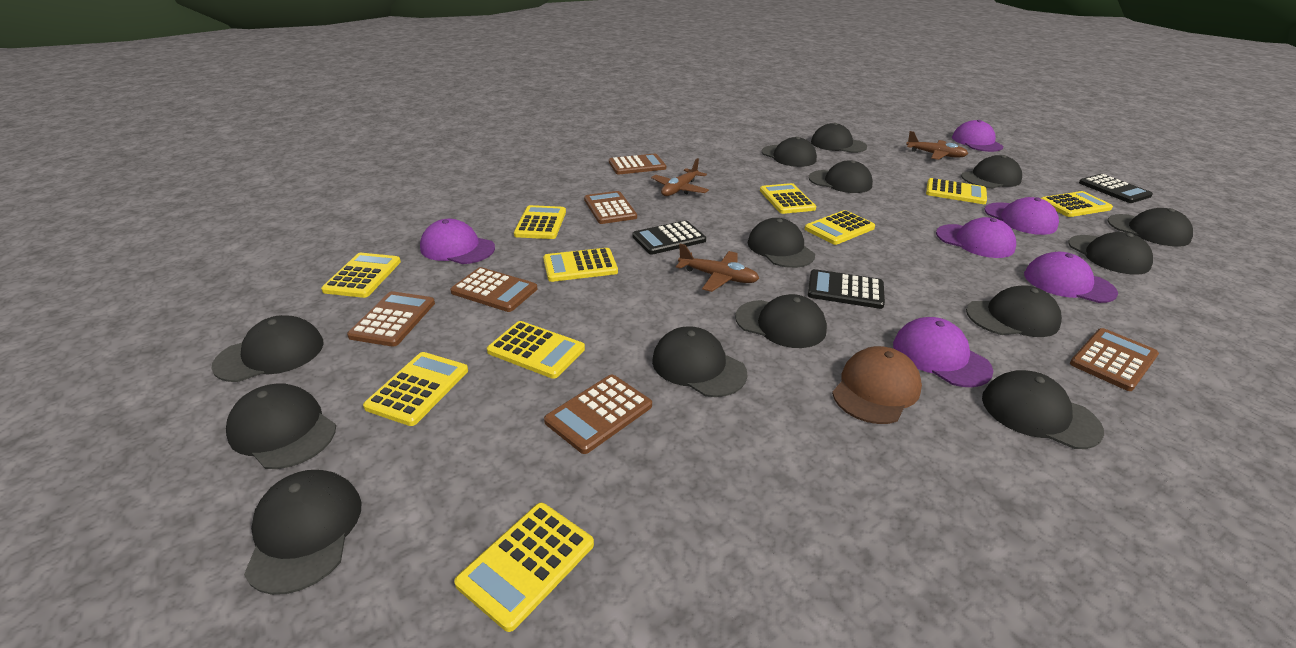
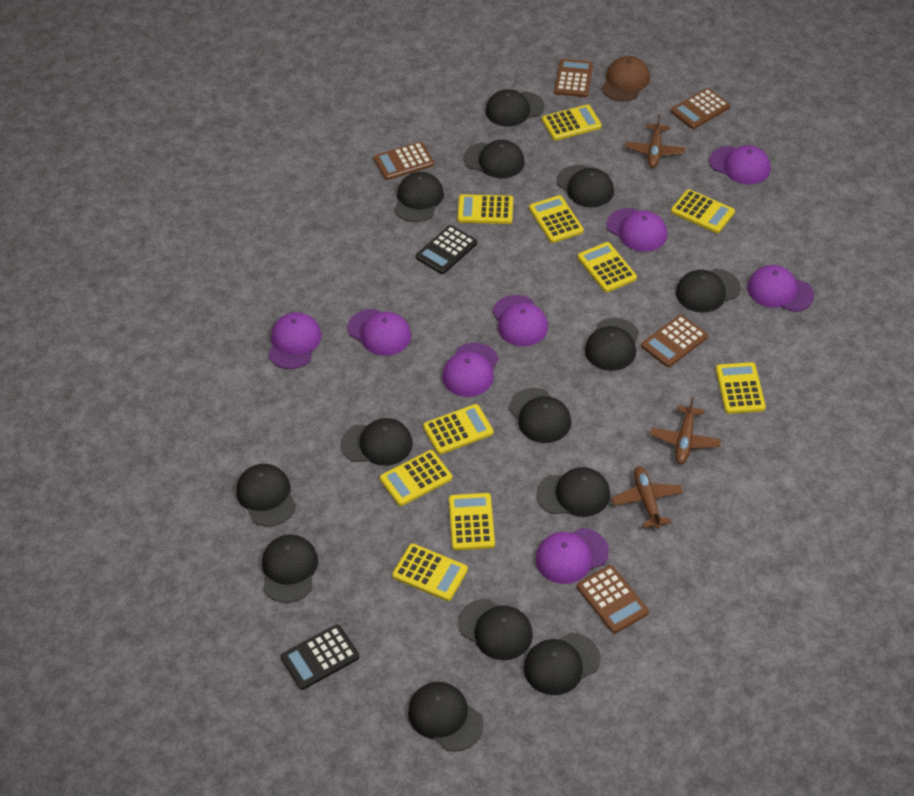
black calculator: 3 -> 2
brown calculator: 6 -> 5
purple cap: 6 -> 8

